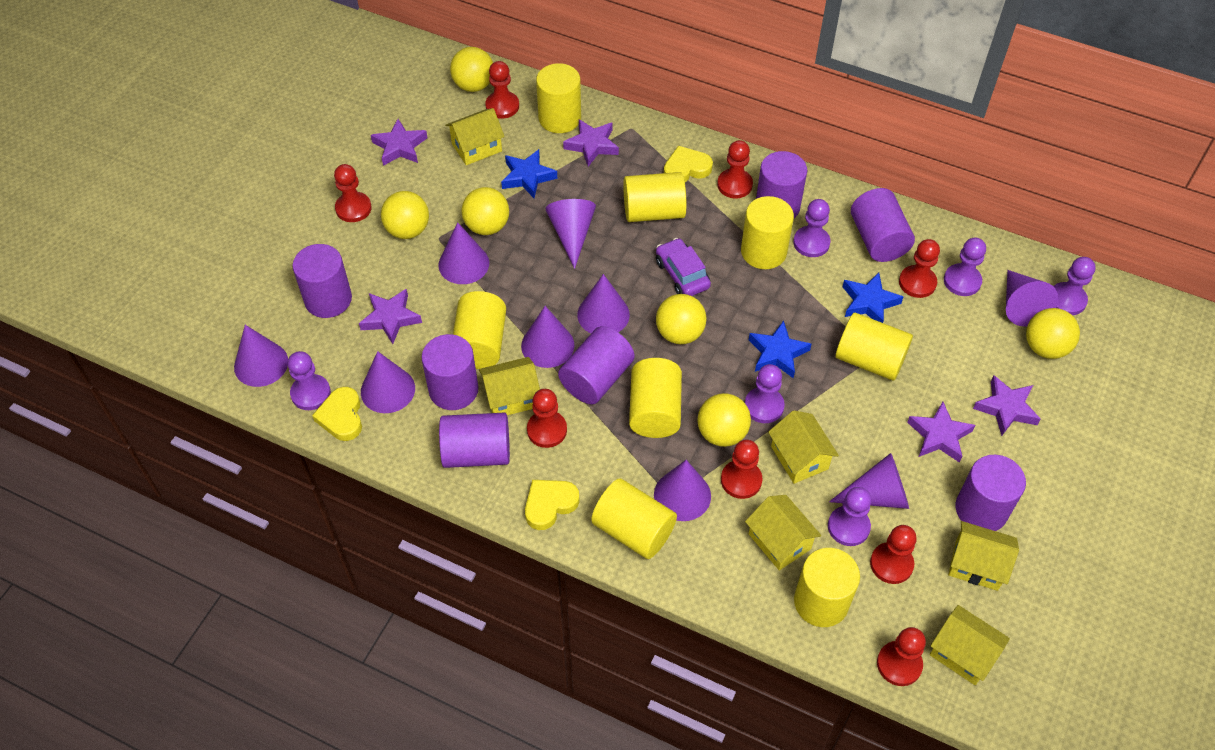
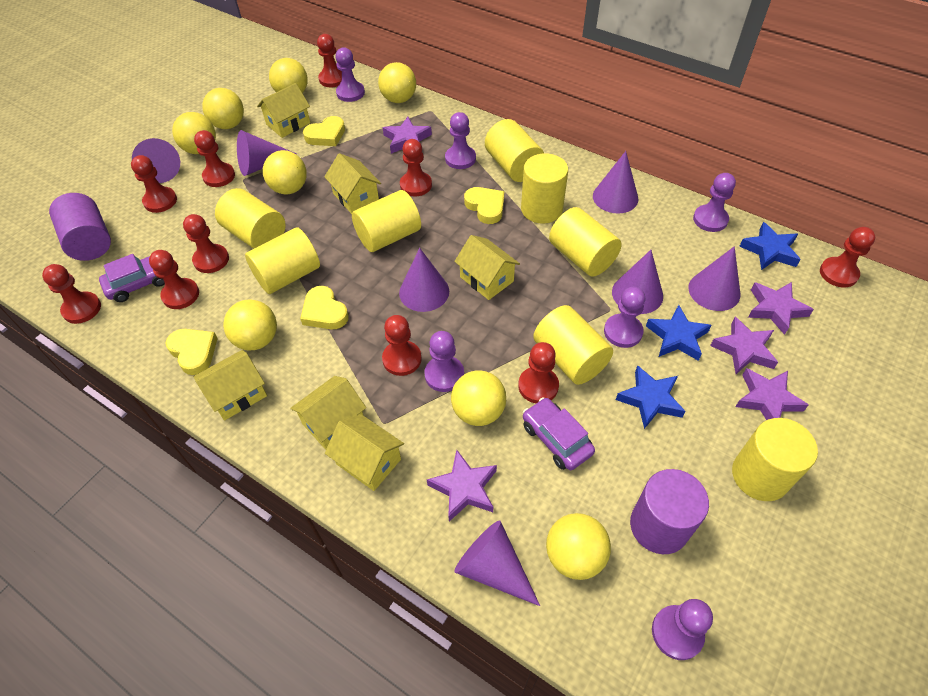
purple car: 1 -> 2
purple cone: 9 -> 7
purple cylinder: 7 -> 2
red pawn: 8 -> 10
yellow ball: 6 -> 8
yellow heart: 3 -> 4

